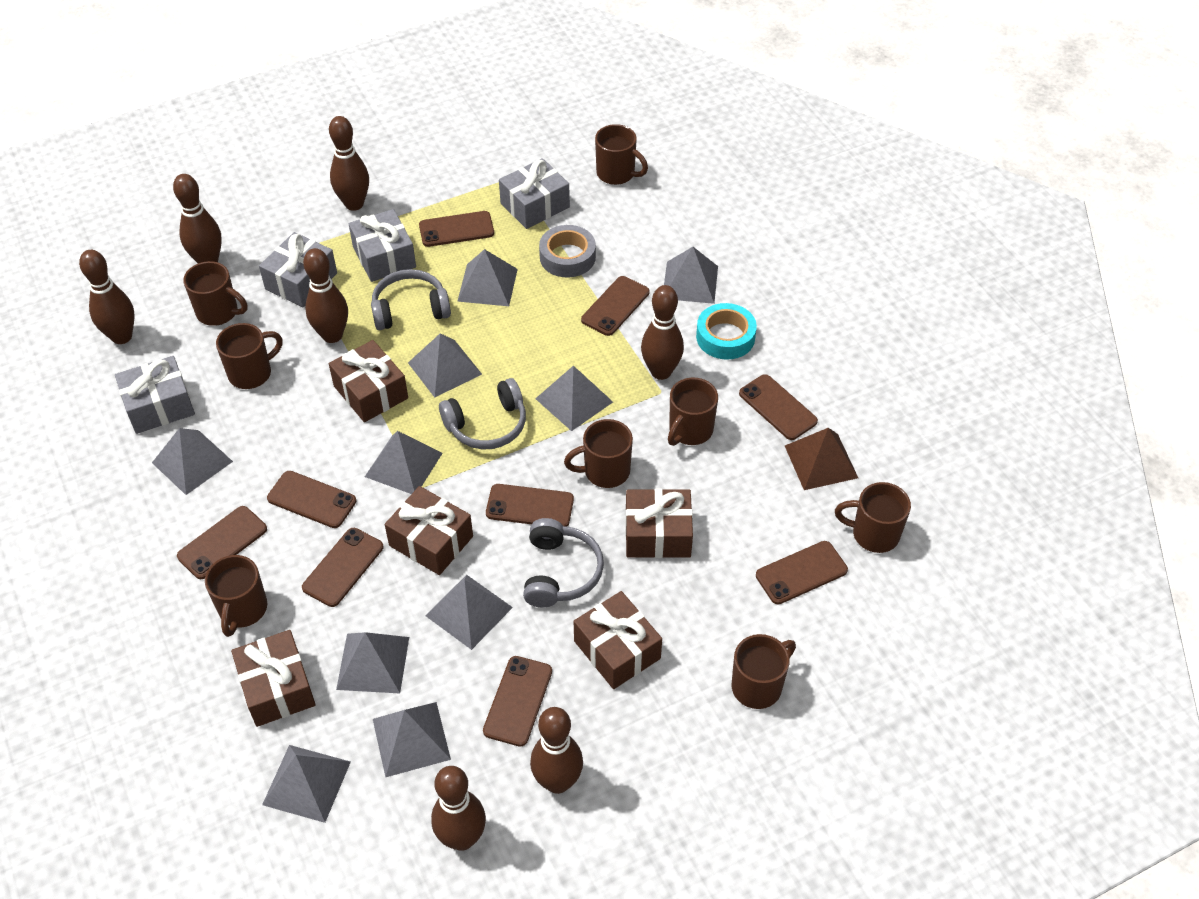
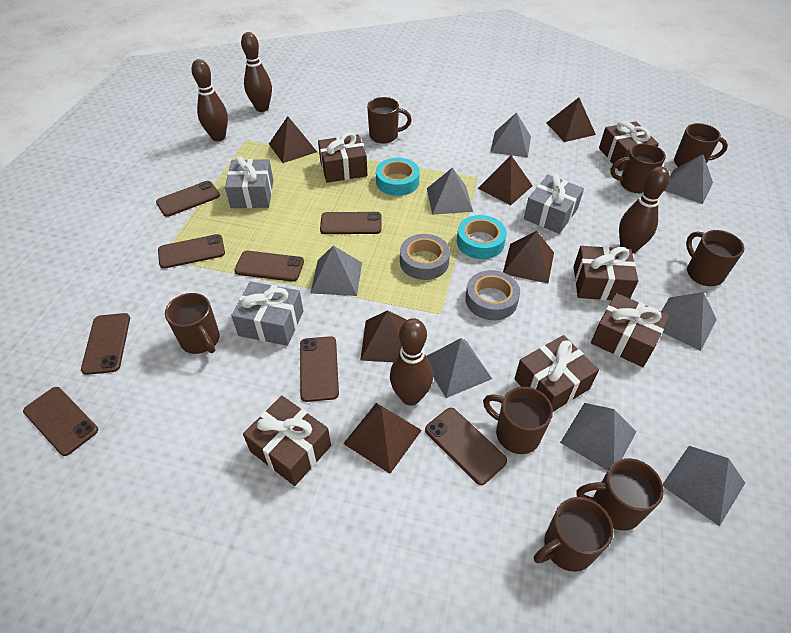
brown bowling pin: 7 -> 4
brown gift: 5 -> 6
brown phone: 9 -> 8
brown pyramid: 1 -> 6
grey gift: 4 -> 3
grey headphones: 3 -> 0
grey pyramid: 10 -> 8
grey tape: 1 -> 2
turquoise tape: 1 -> 2

